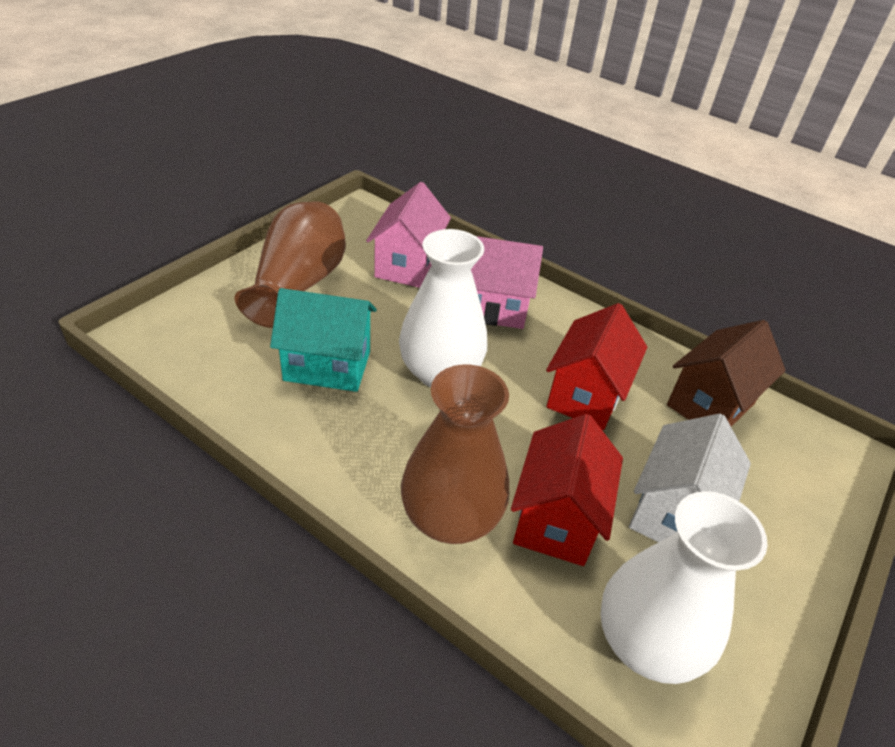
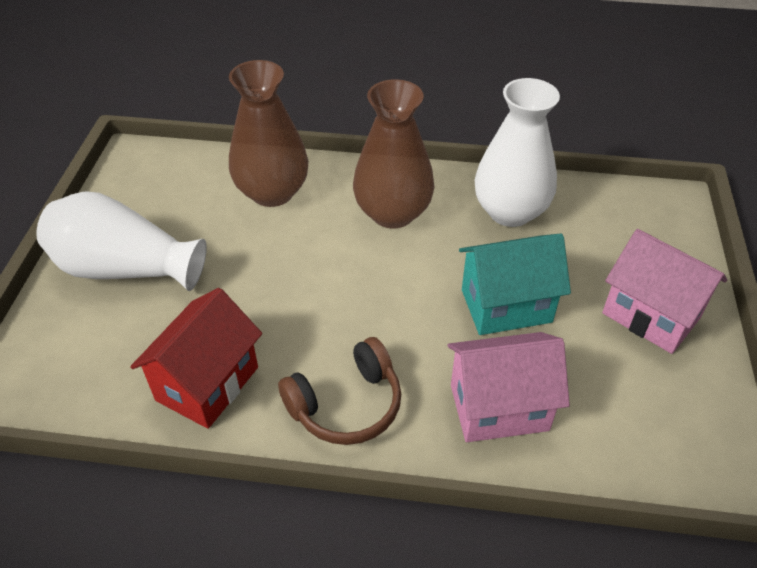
brown headphones: 0 -> 1
brown house: 1 -> 0
red house: 2 -> 1
white house: 1 -> 0

